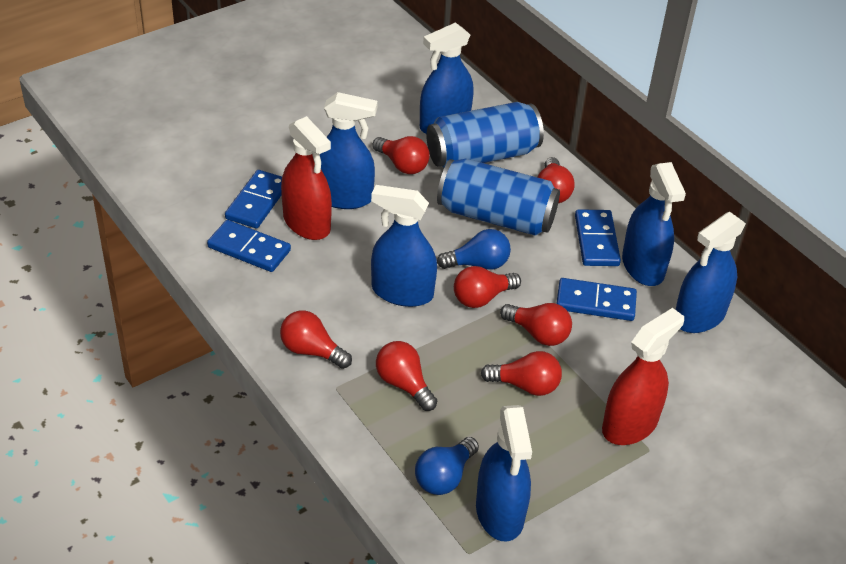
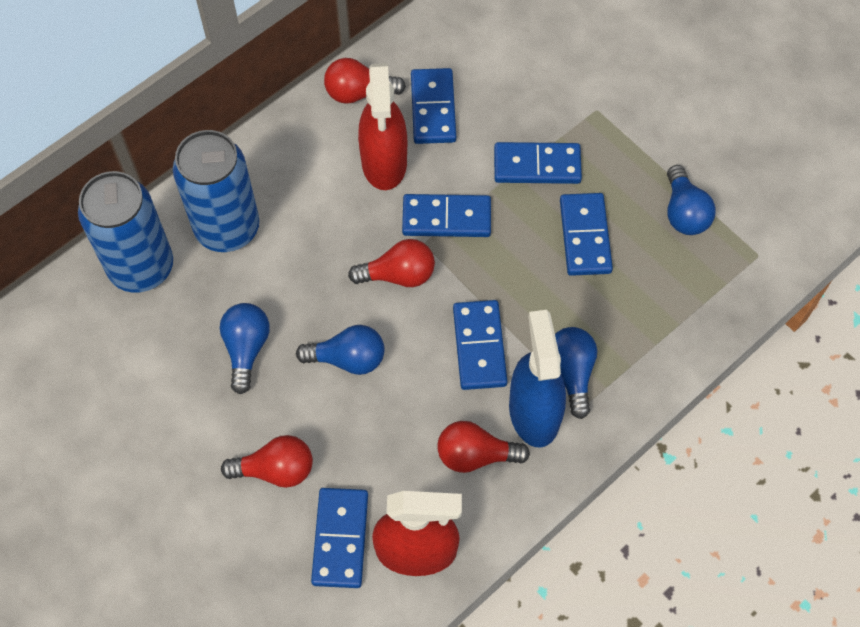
blue domino: 4 -> 6
blue light bulb: 2 -> 4
blue spray bottle: 6 -> 1
red light bulb: 7 -> 4

